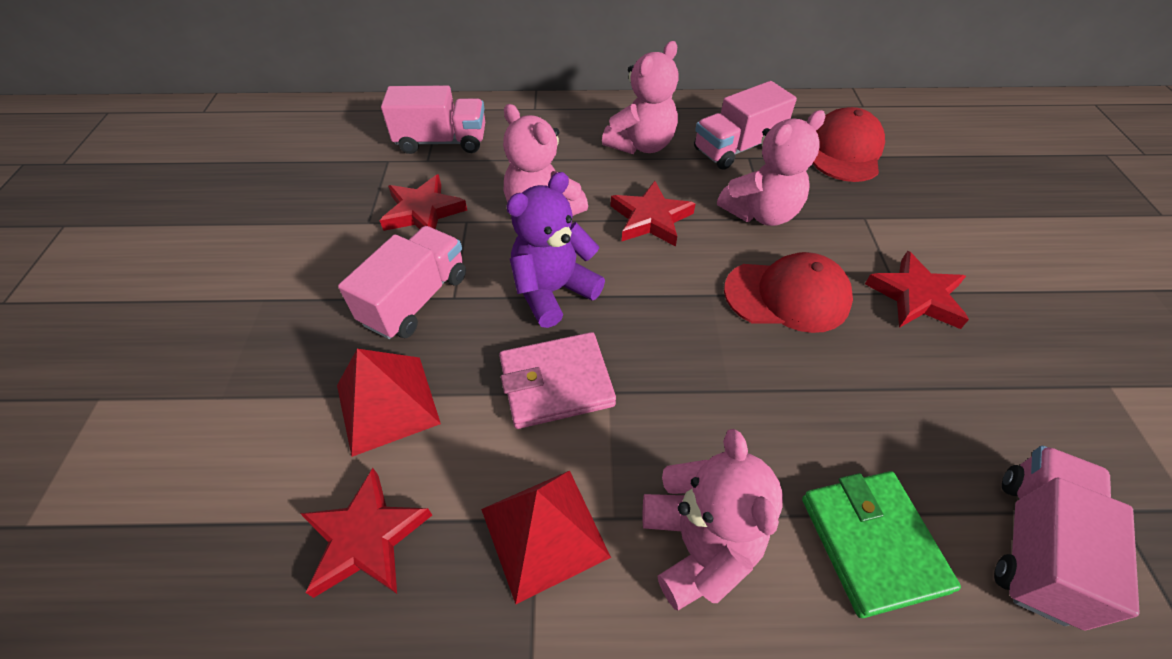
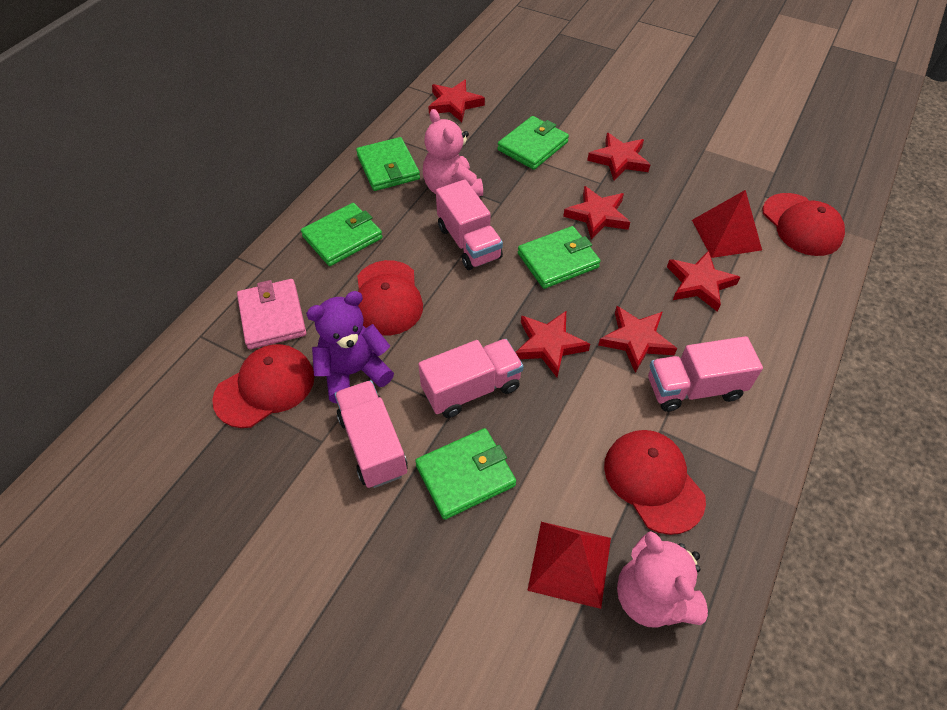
green wallet: 1 -> 5
pink teddy bear: 4 -> 2
red cap: 2 -> 4
red star: 4 -> 6

